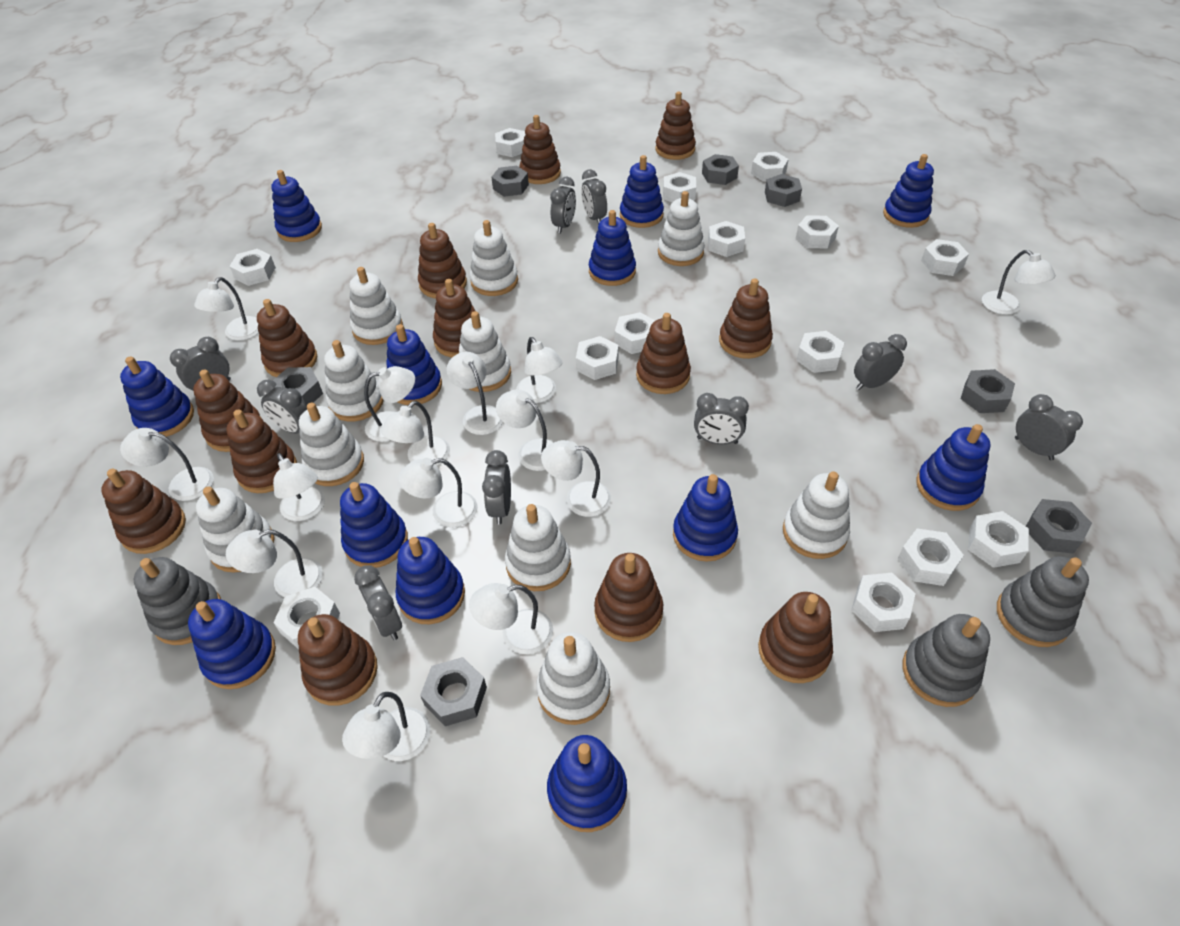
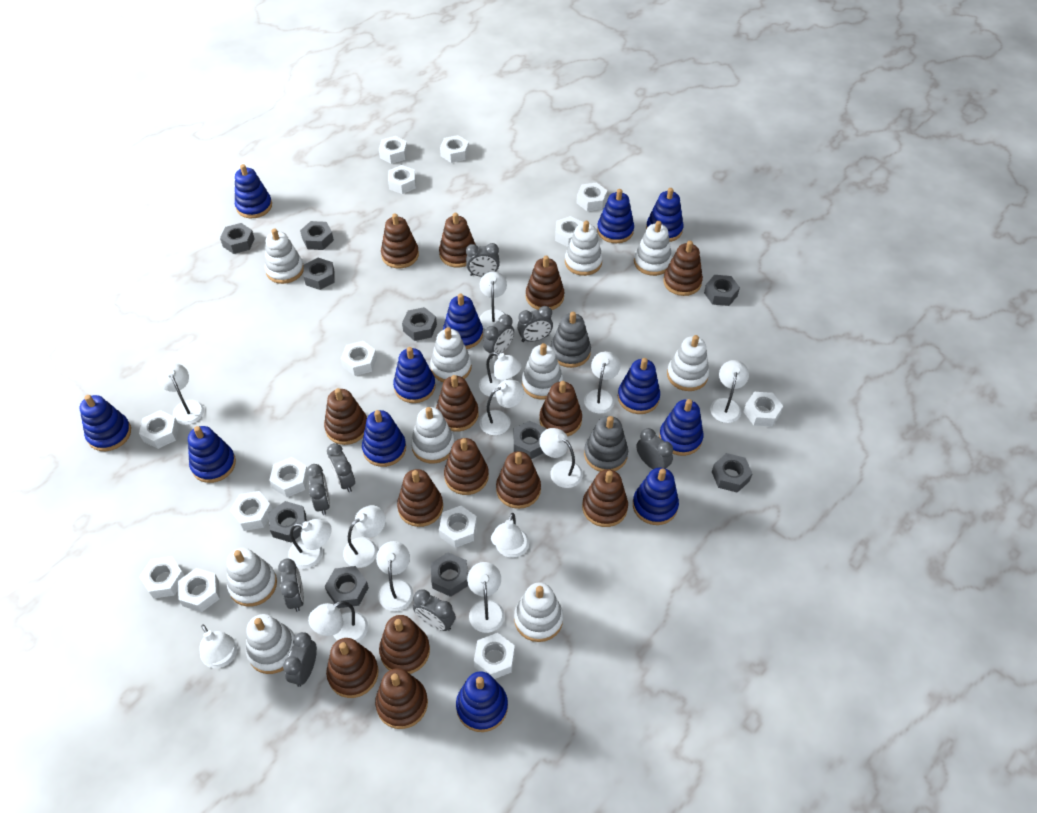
brown stacking toy: 13 -> 14
grey nut: 7 -> 10
grey stacking toy: 3 -> 2

